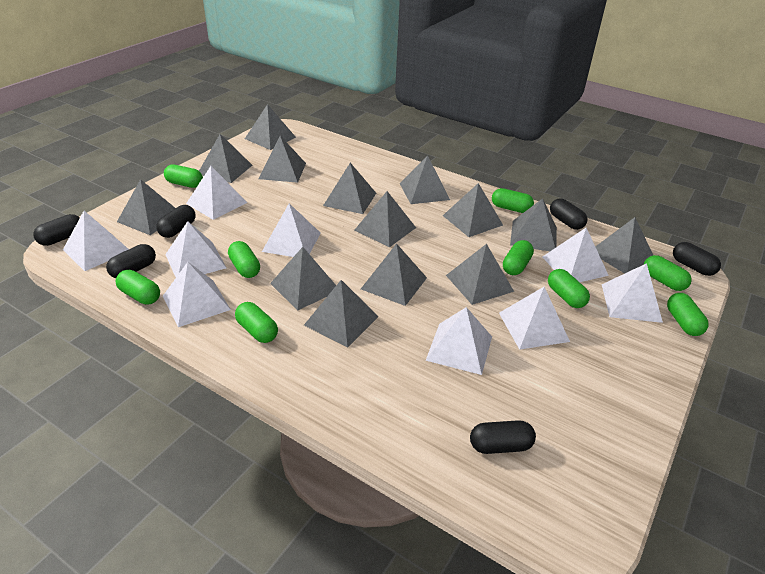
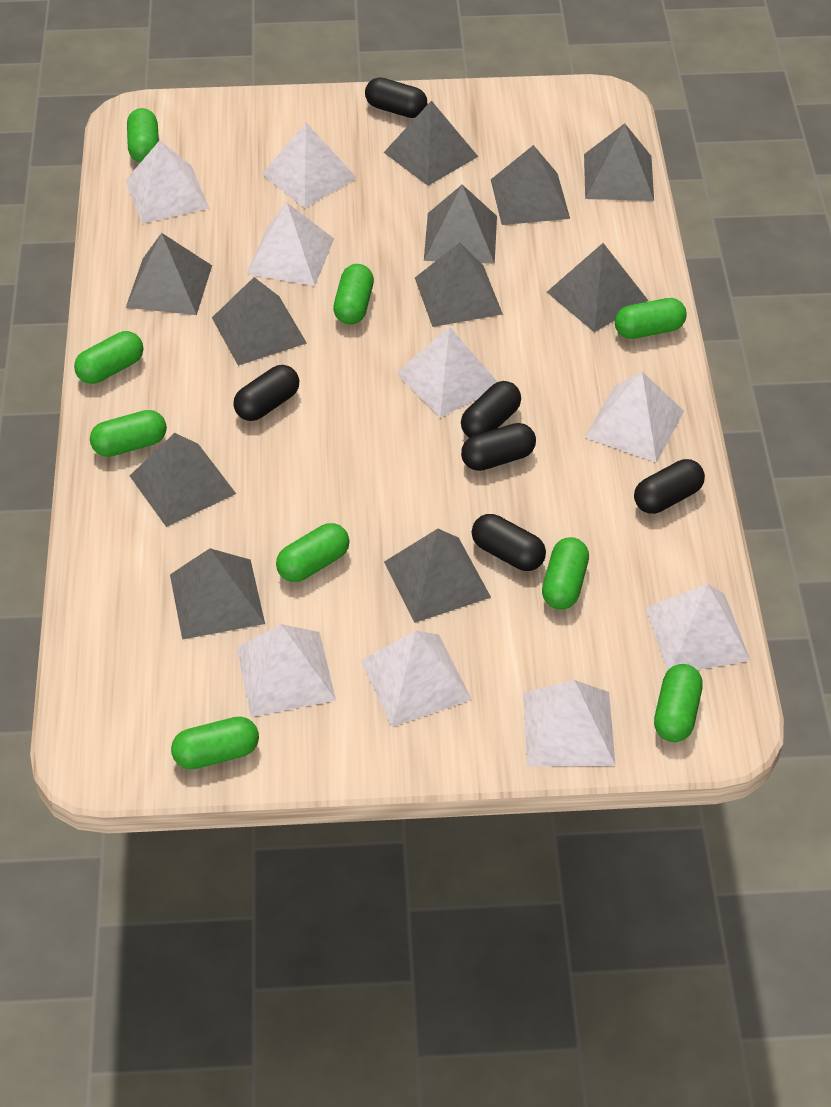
grey pyramid: 14 -> 11

